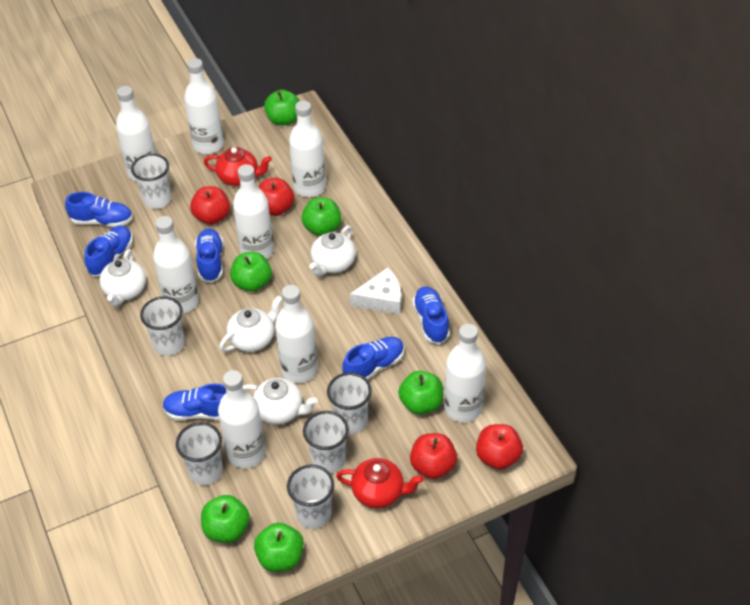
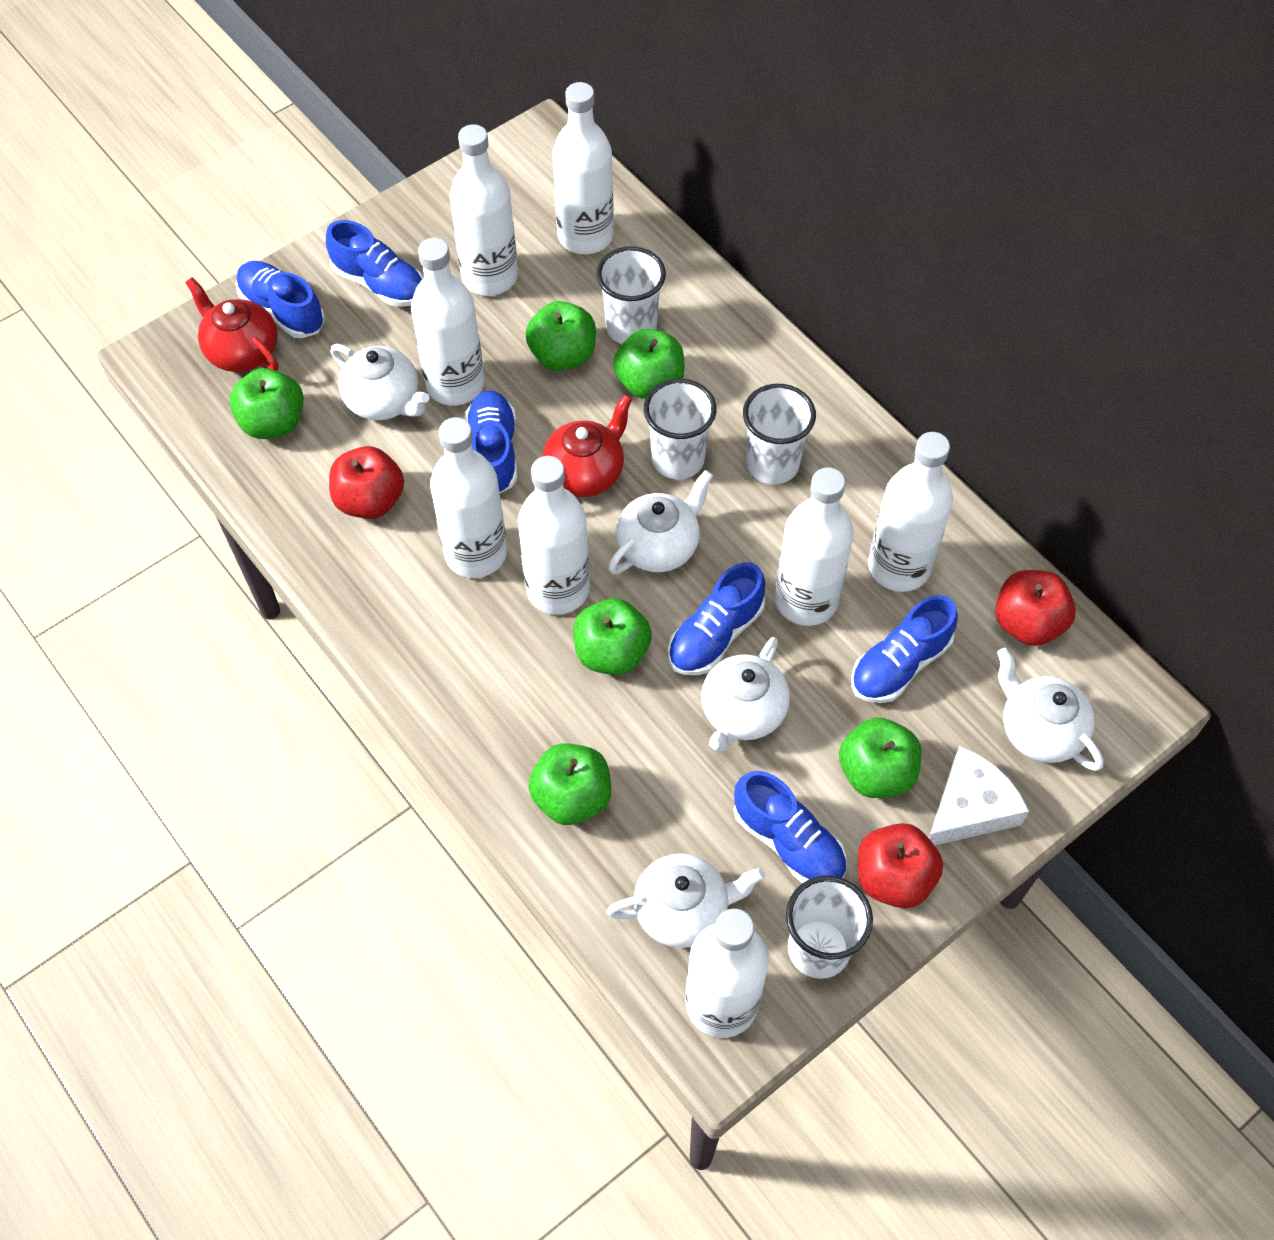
red apple: 4 -> 3
white cup: 6 -> 4
white teapot: 4 -> 5

